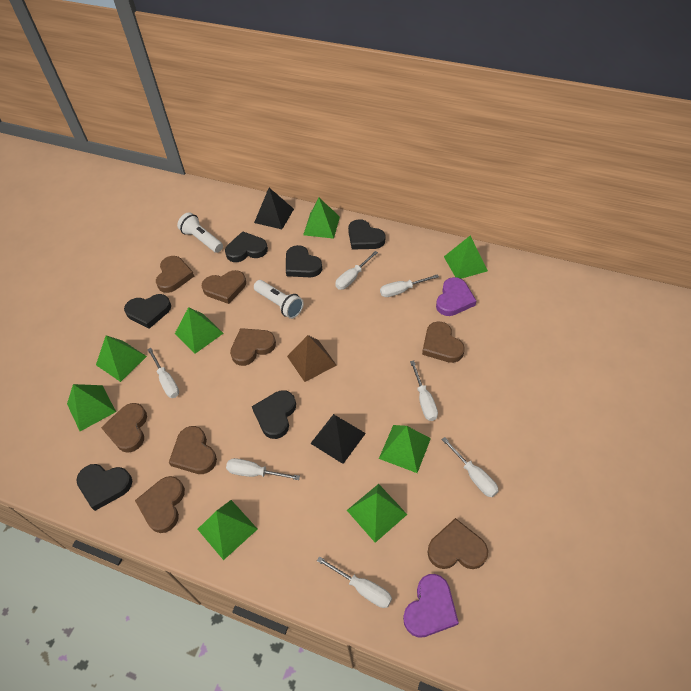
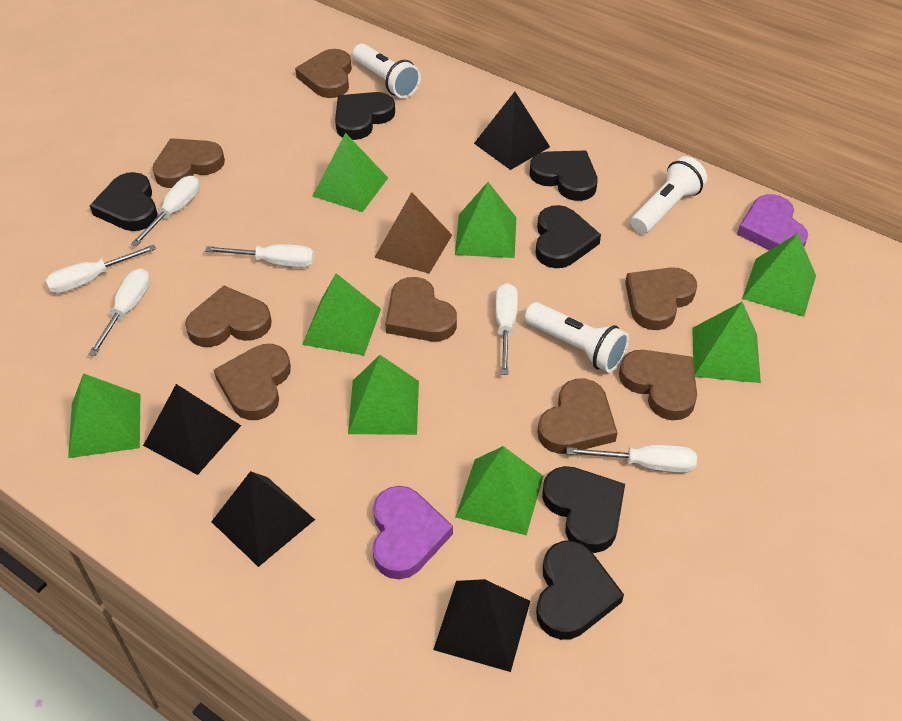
black pyramid: 2 -> 4
white flashlight: 2 -> 3
white screwdriver: 7 -> 6

